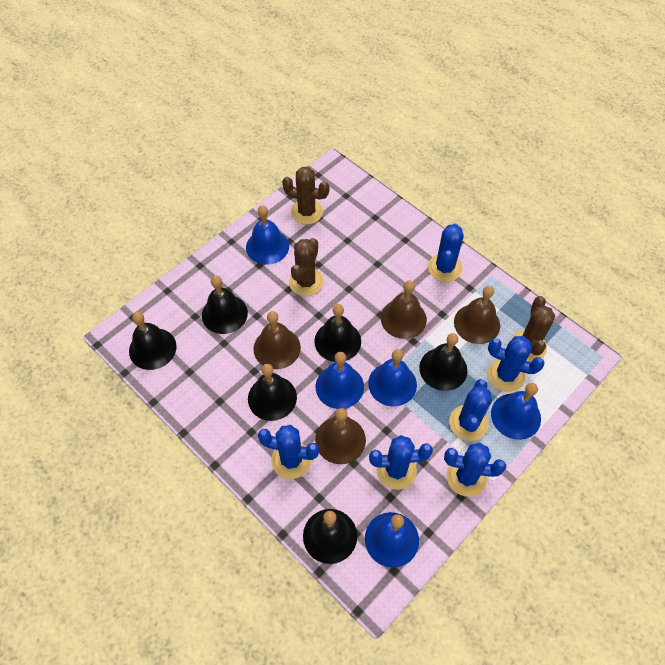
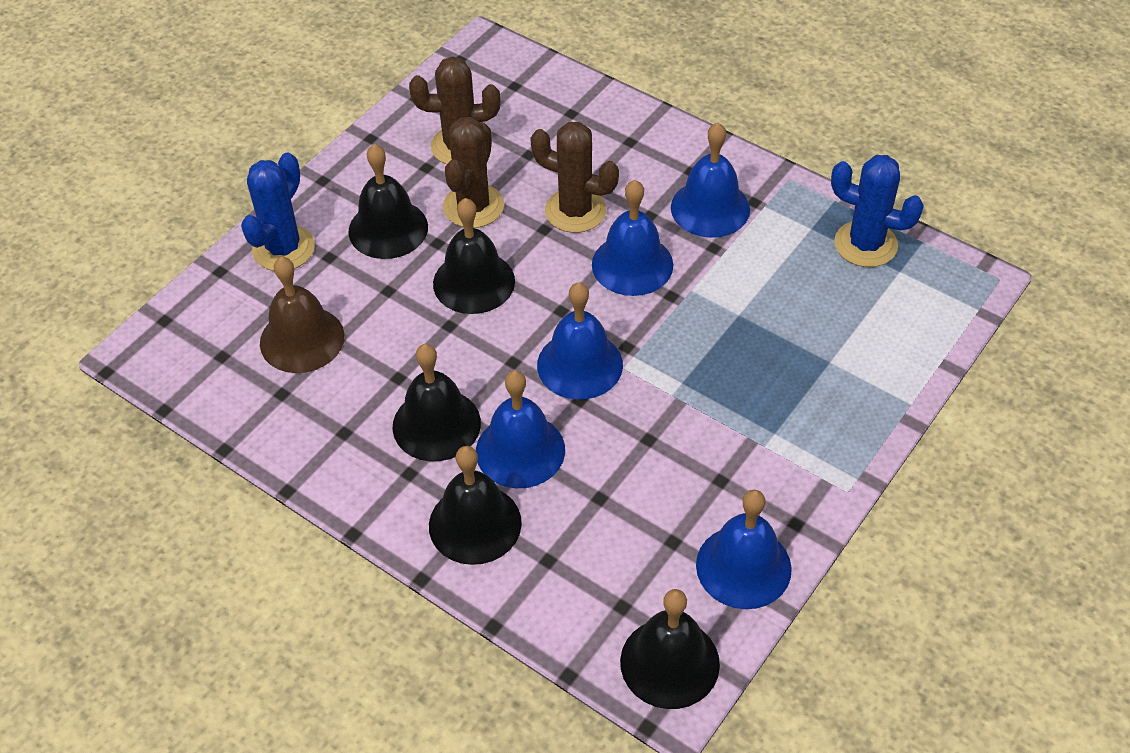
black bell: 6 -> 5
blue cactus: 6 -> 2
brown bell: 4 -> 1

